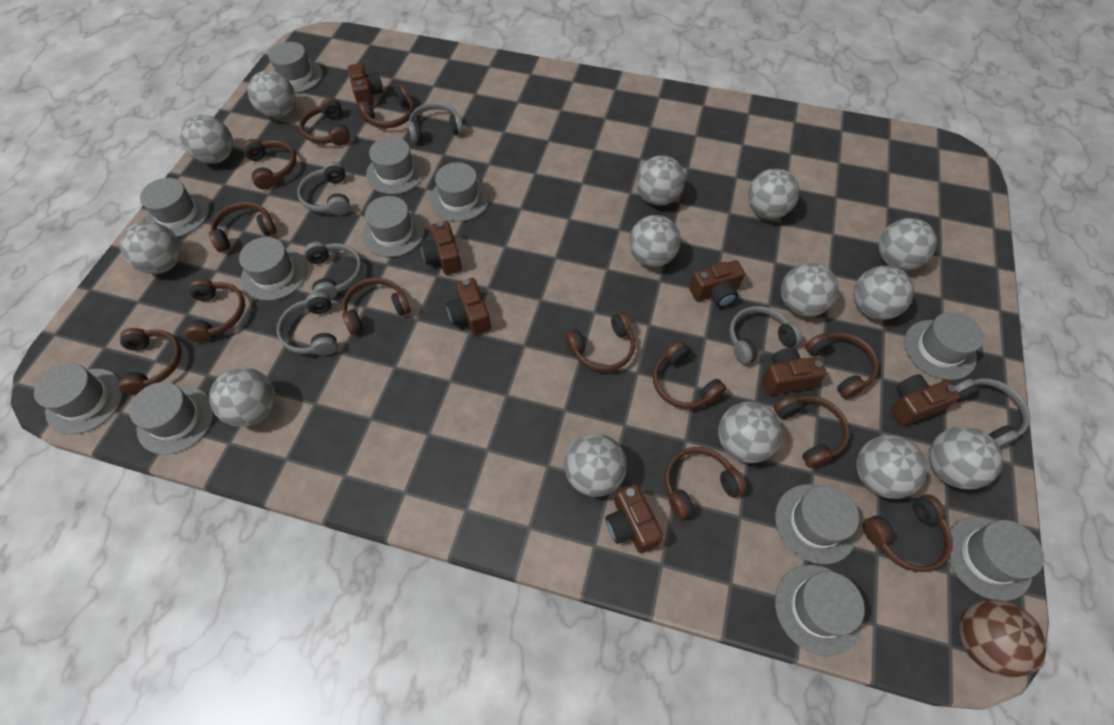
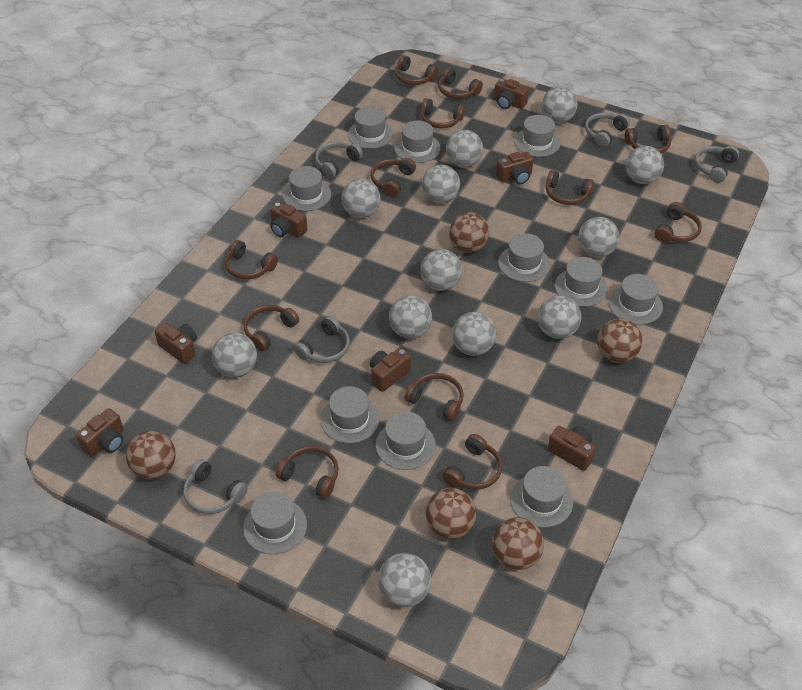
brown ball: 1 -> 5
brown headphones: 13 -> 12
grey ball: 14 -> 12
grey hat: 12 -> 11
grey headphones: 6 -> 5

